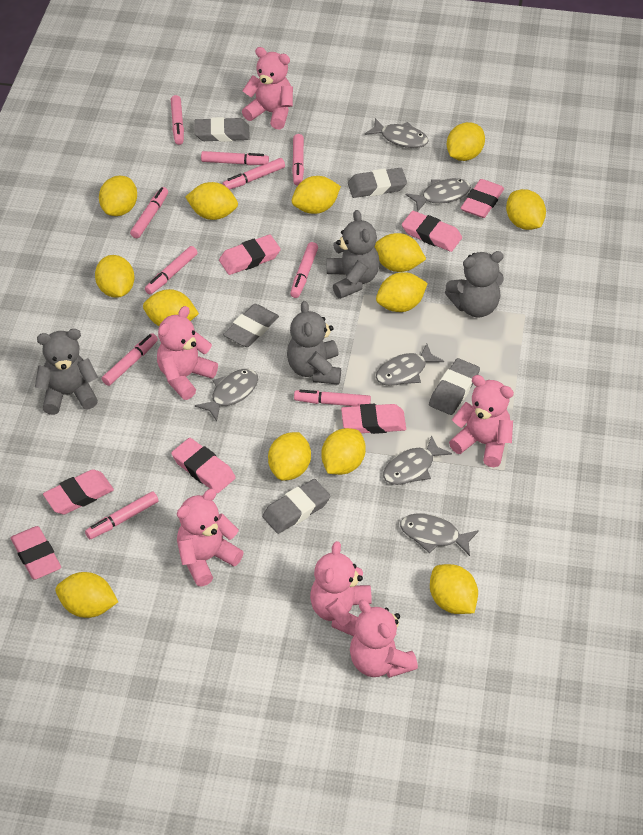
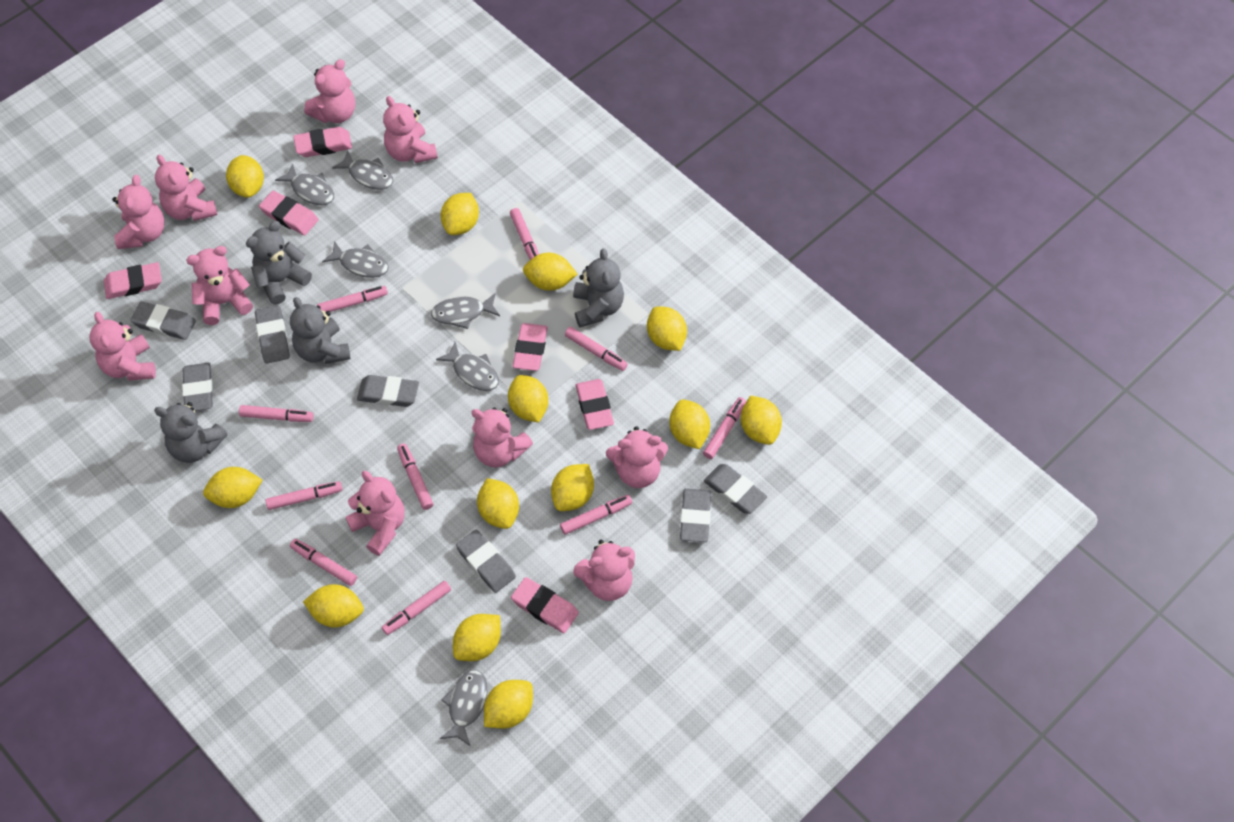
grey eraser: 5 -> 7
pink eraser: 7 -> 6
pink teddy bear: 6 -> 10

